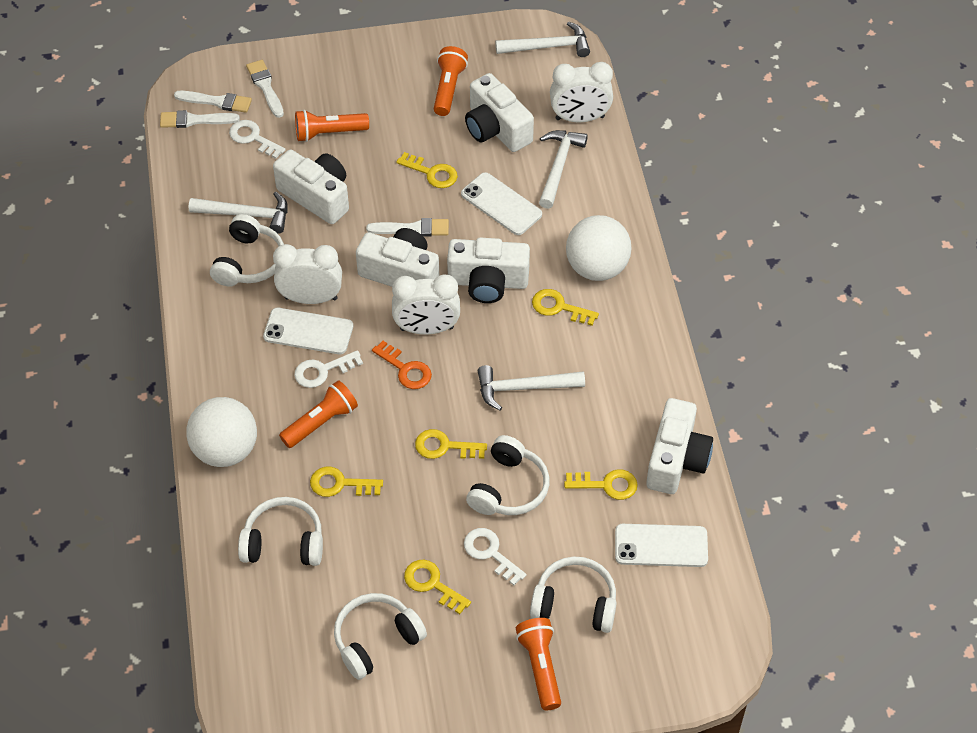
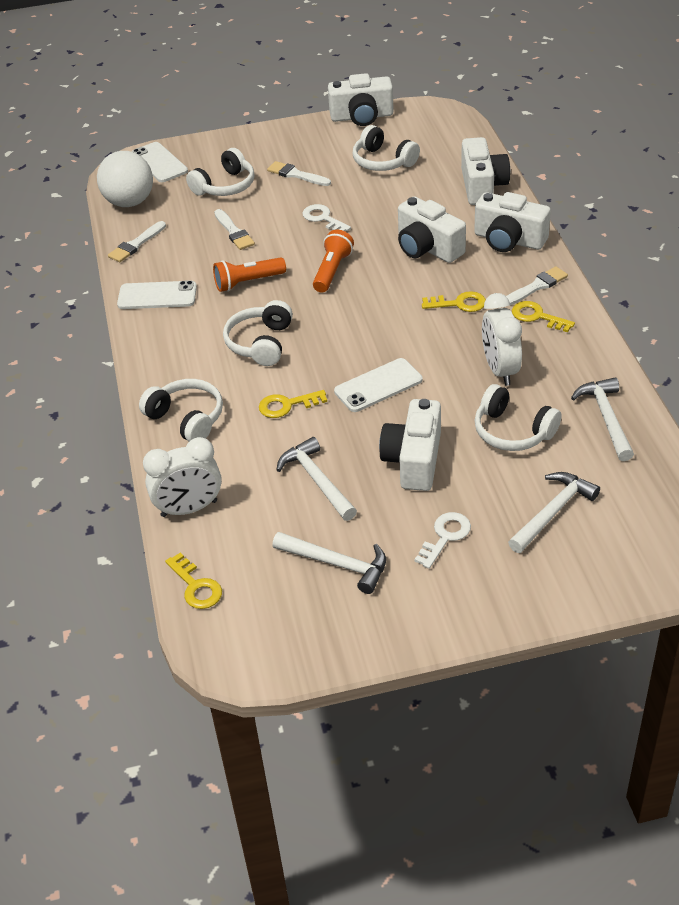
orange flashlight: 4 -> 2
orange key: 1 -> 0
white ball: 2 -> 1
white clock: 3 -> 2
white key: 3 -> 2
yellow key: 6 -> 4

